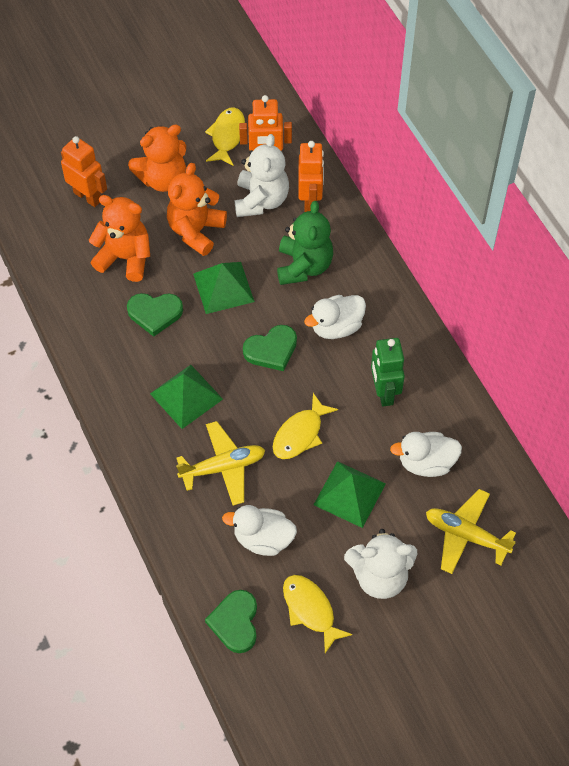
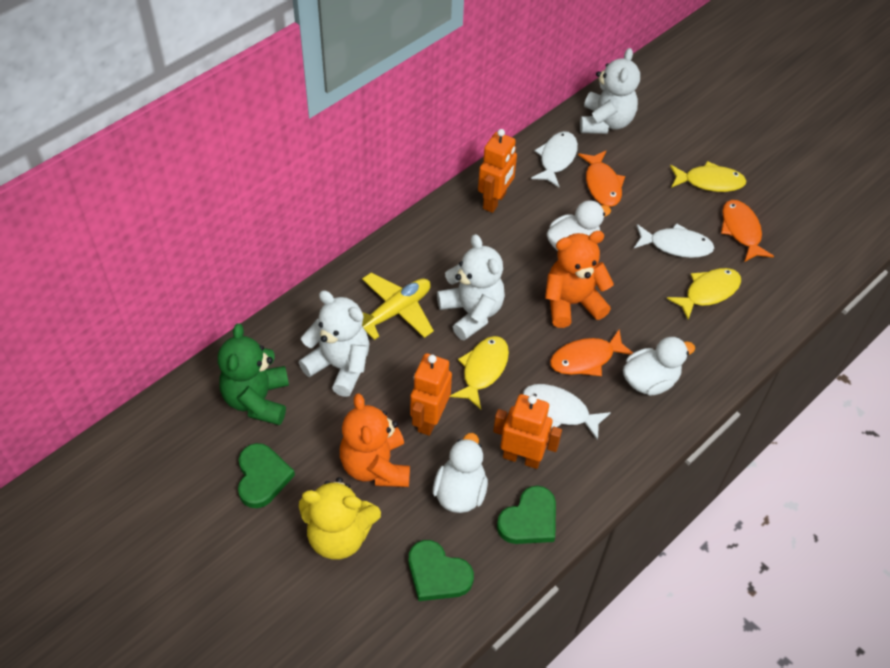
green pyramid: 3 -> 0
green robot: 1 -> 0
orange fish: 0 -> 3
orange teddy bear: 3 -> 2
white fish: 0 -> 3
white teddy bear: 2 -> 3
yellow plane: 2 -> 1
yellow teddy bear: 0 -> 1

